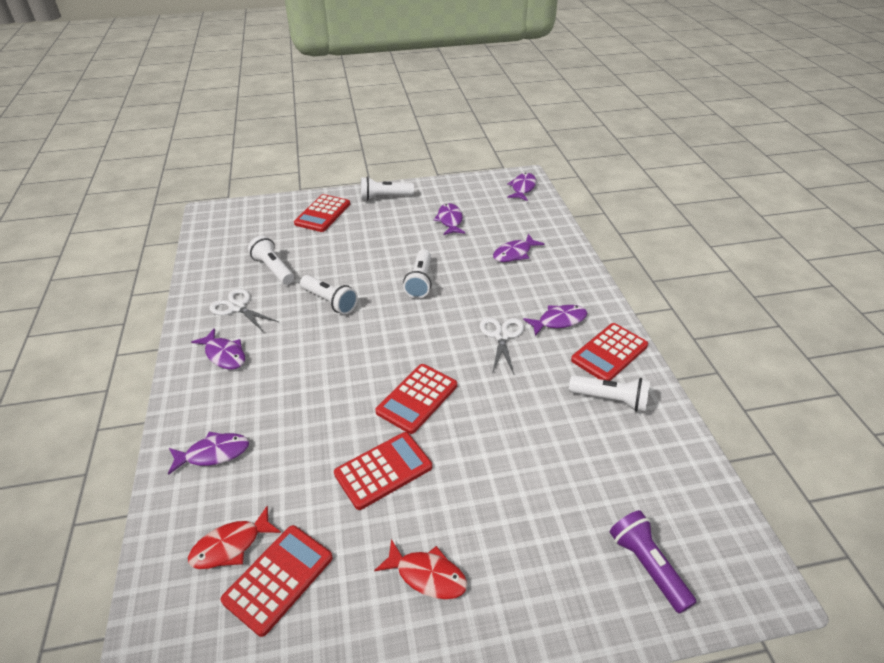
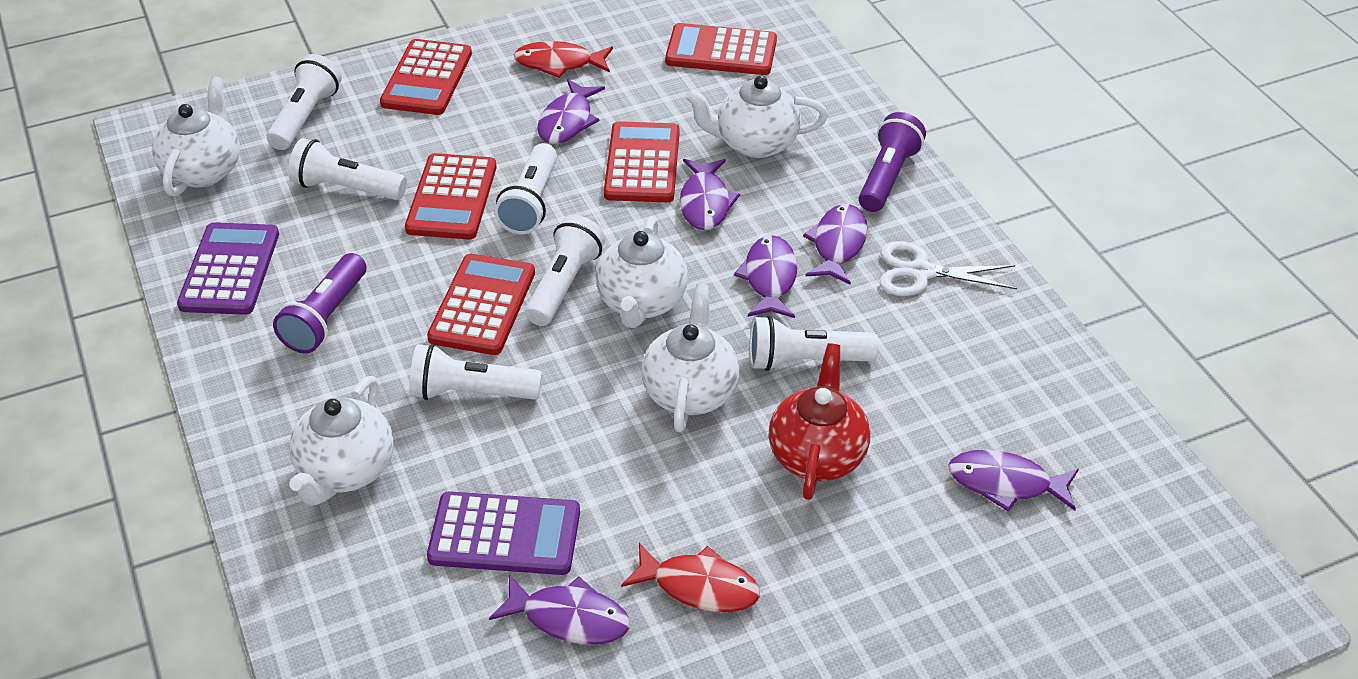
purple calculator: 0 -> 2
purple flashlight: 1 -> 2
red teapot: 0 -> 1
white flashlight: 5 -> 6
white scissors: 2 -> 1
white teapot: 0 -> 5

